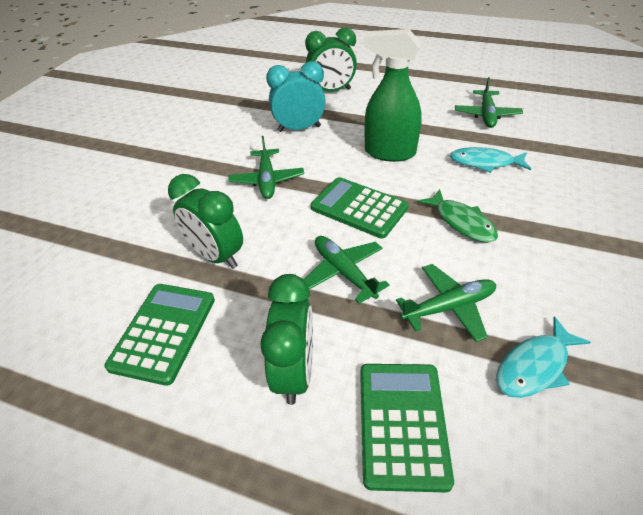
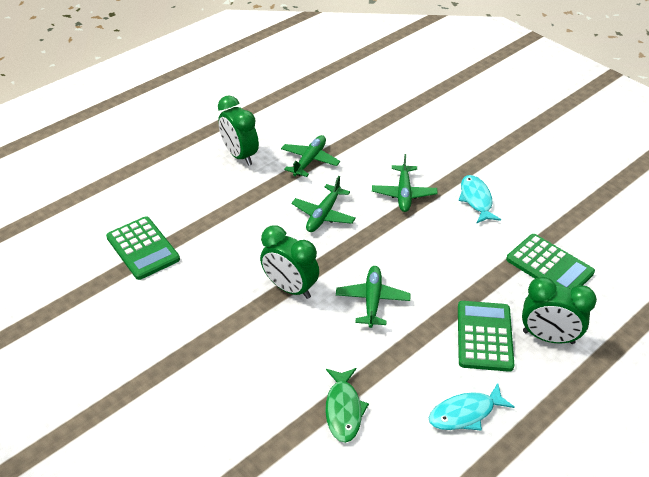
green spray bottle: 1 -> 0
turquoise clock: 1 -> 0

